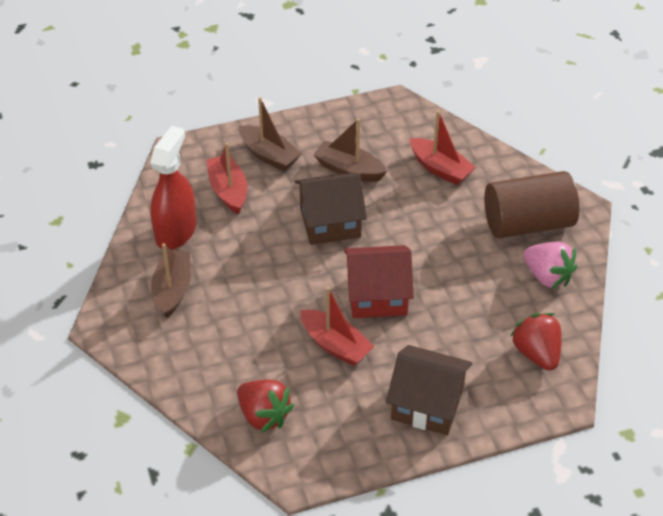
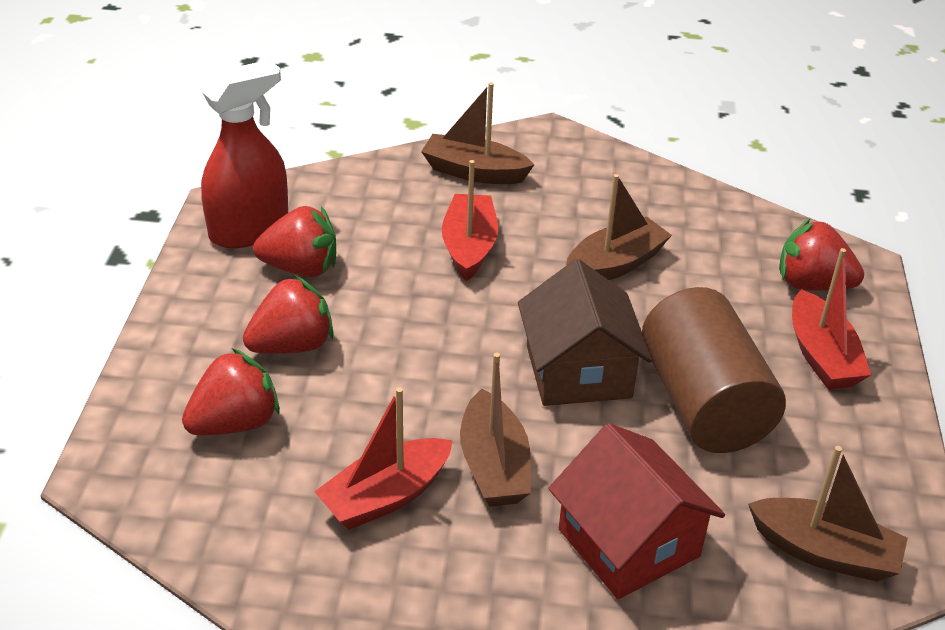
brown boat: 3 -> 4
brown house: 2 -> 1
pink strawberry: 1 -> 0
red strawberry: 2 -> 4

